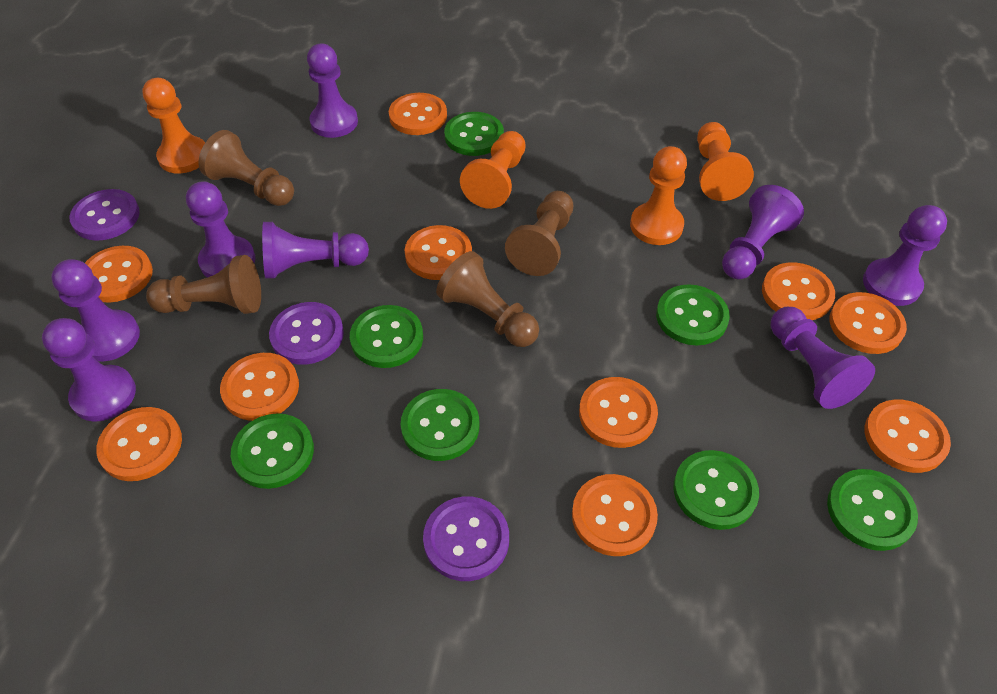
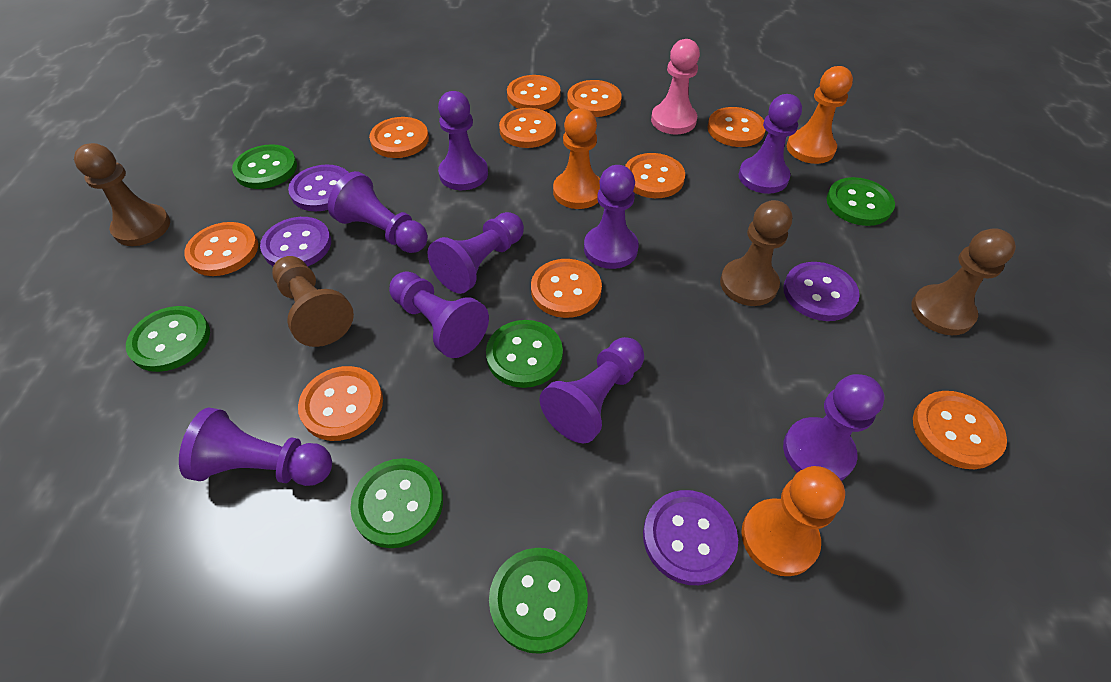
green button: 7 -> 6
orange pawn: 4 -> 3
pink pawn: 0 -> 1
purple button: 3 -> 4
purple pawn: 8 -> 9

